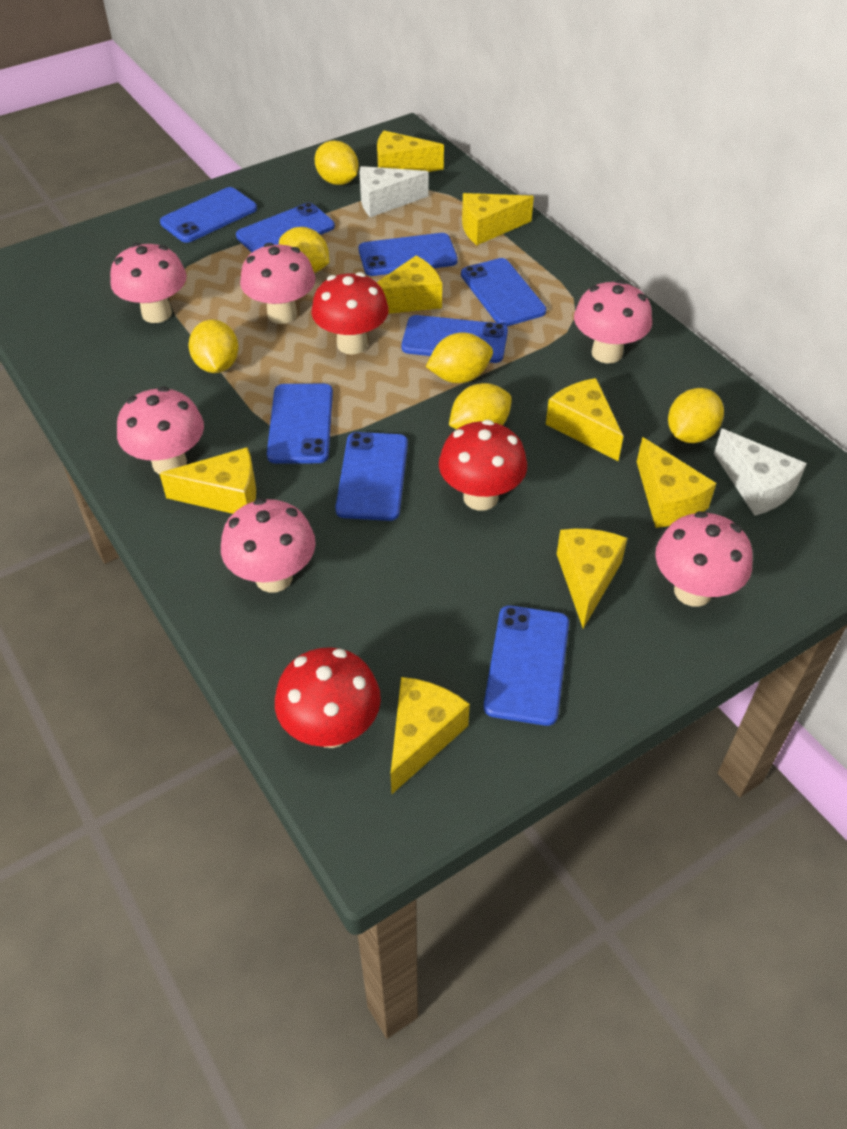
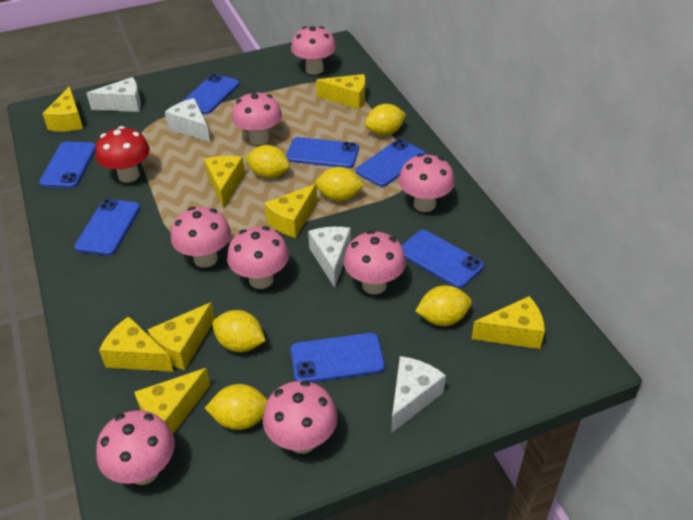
blue phone: 8 -> 7
pink mushroom: 6 -> 8
red mushroom: 3 -> 1
white cheese: 2 -> 4

